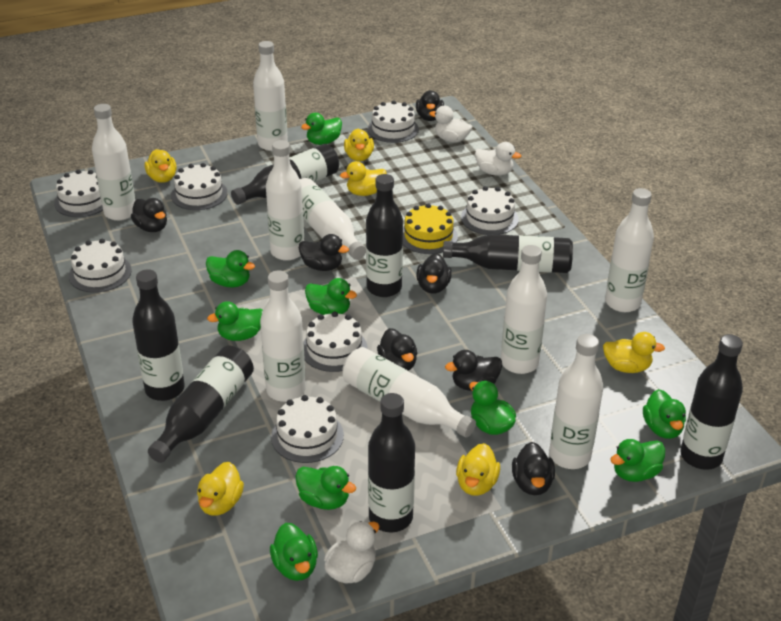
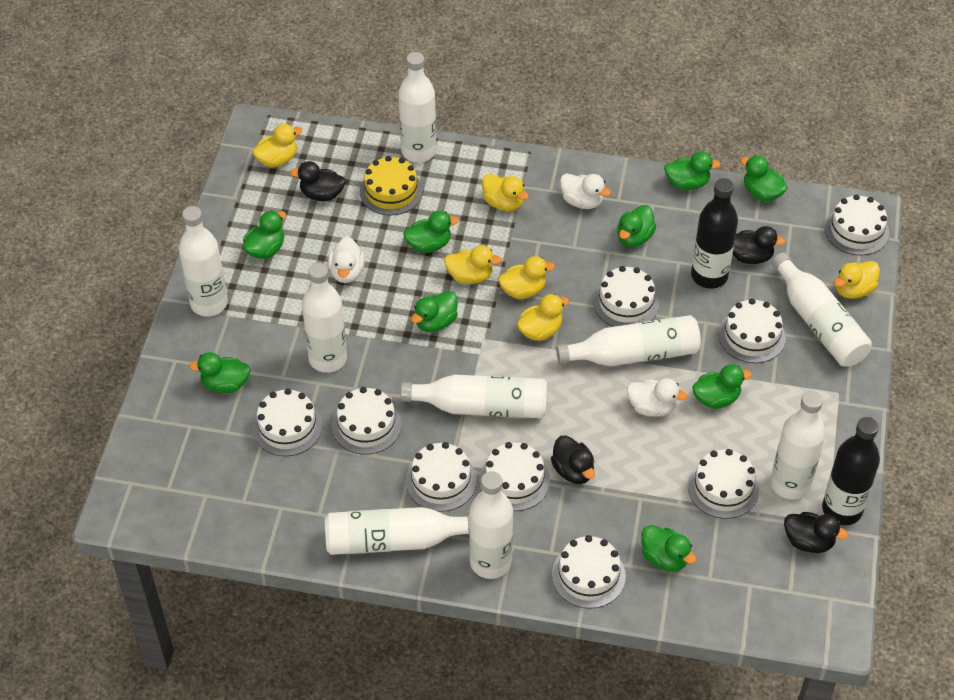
black bottle: 7 -> 2
black duck: 7 -> 4
white cake: 7 -> 9

